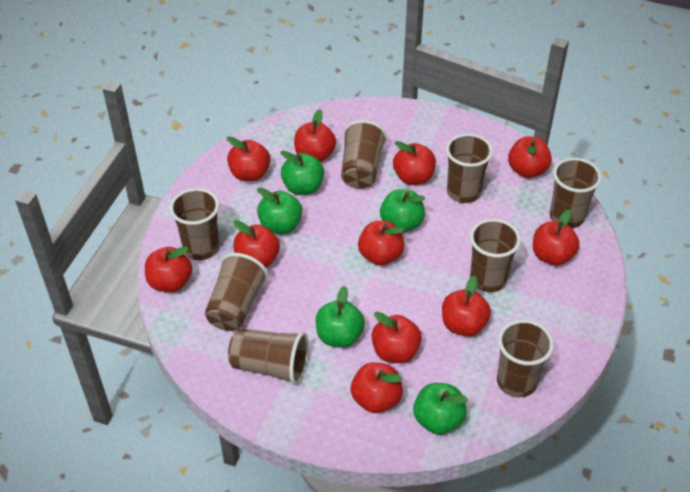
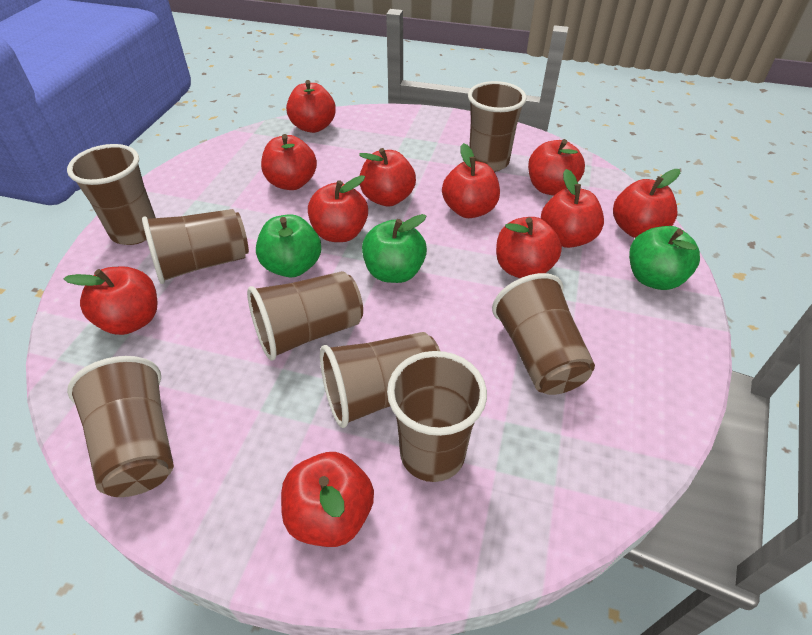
green apple: 5 -> 3

